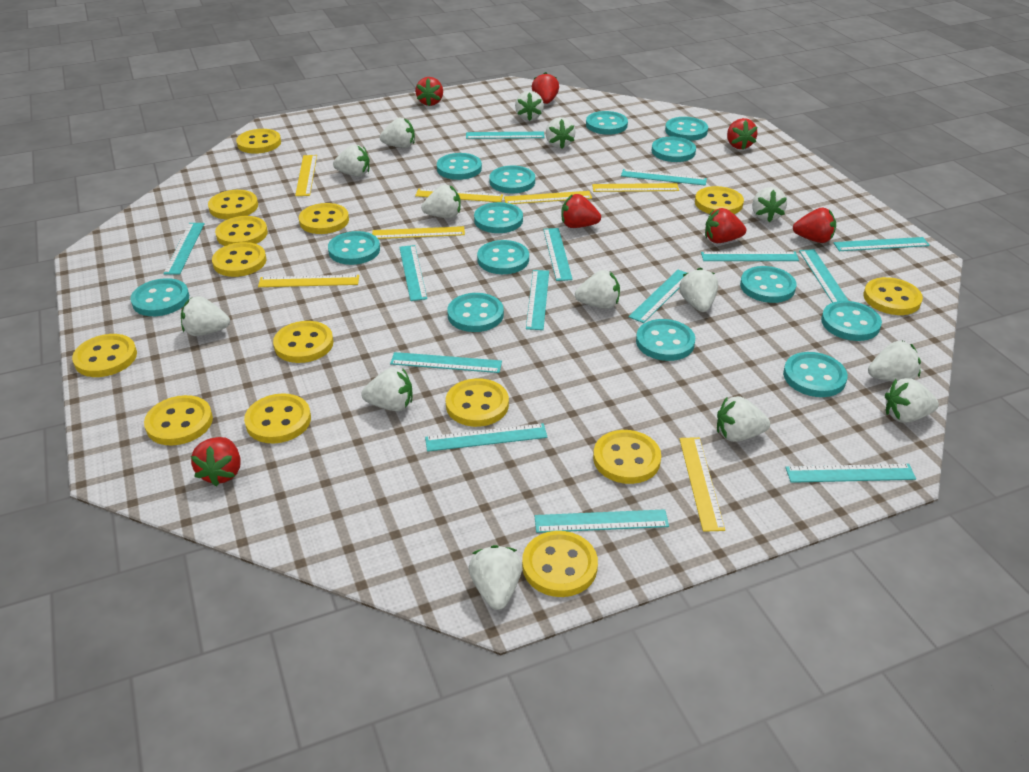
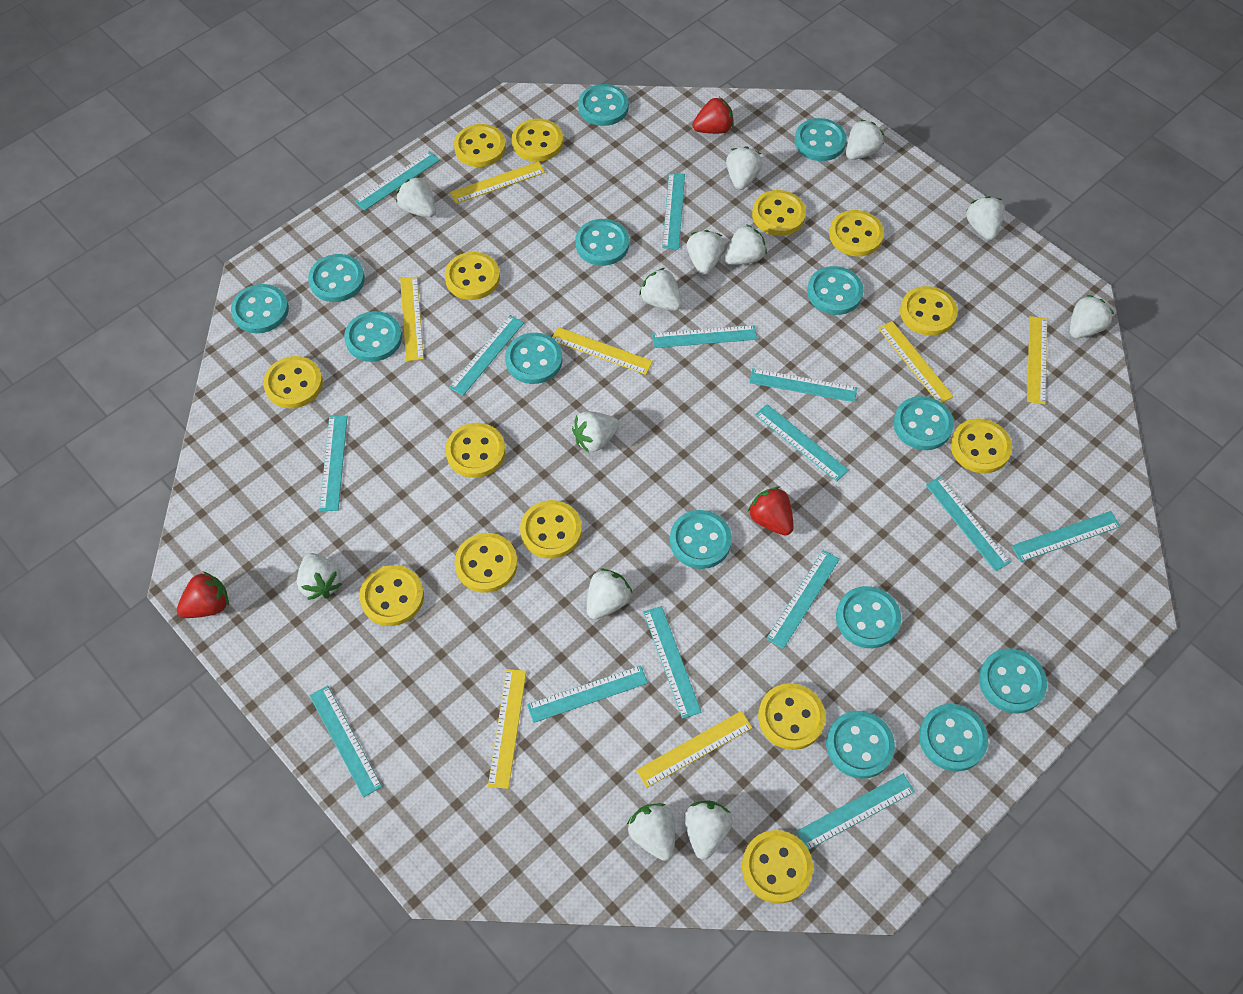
red strawberry: 7 -> 3
white strawberry: 14 -> 13

